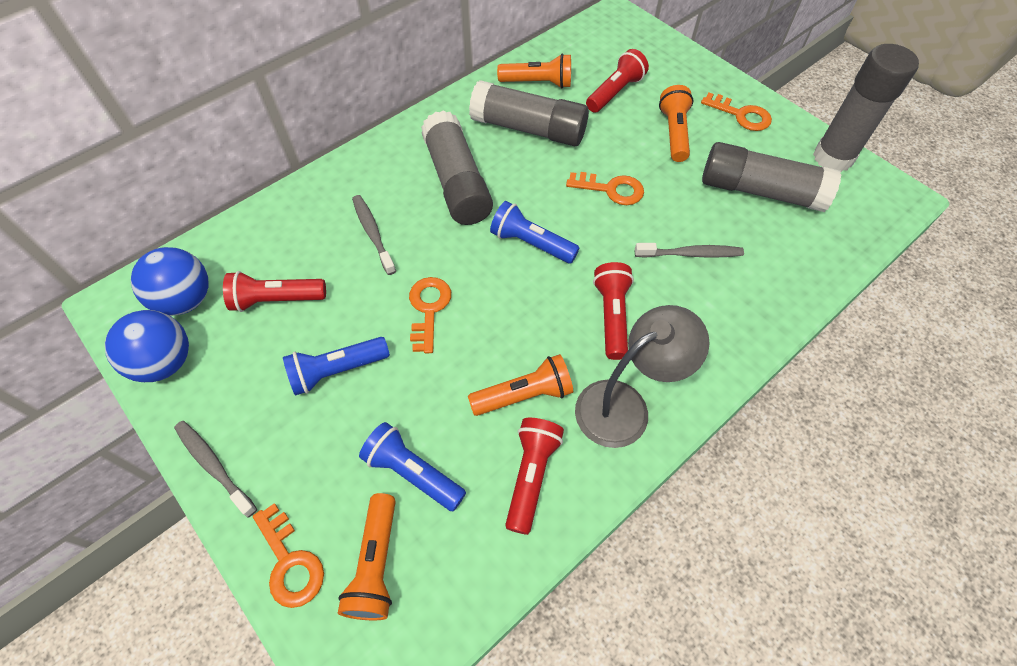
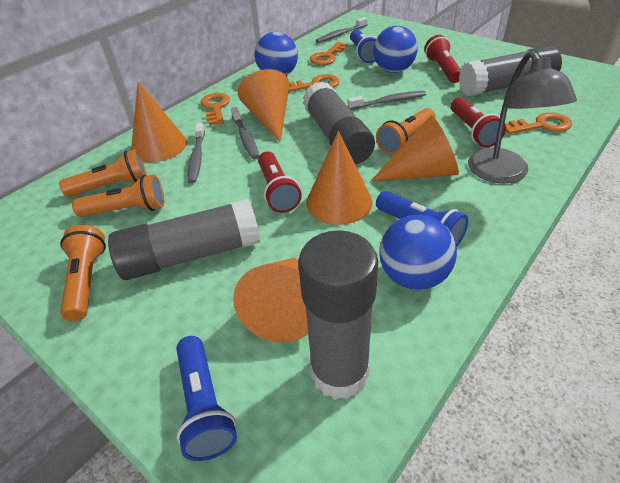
blue ball: 2 -> 3
grey toothbrush: 3 -> 4
orange cone: 0 -> 5
red flashlight: 4 -> 3

